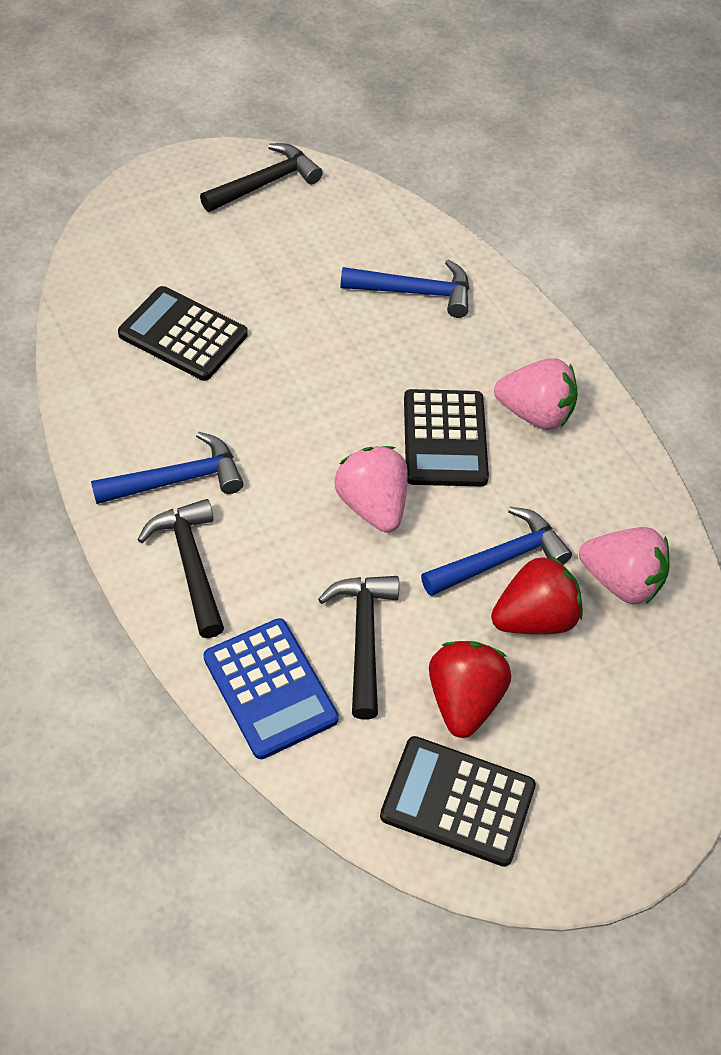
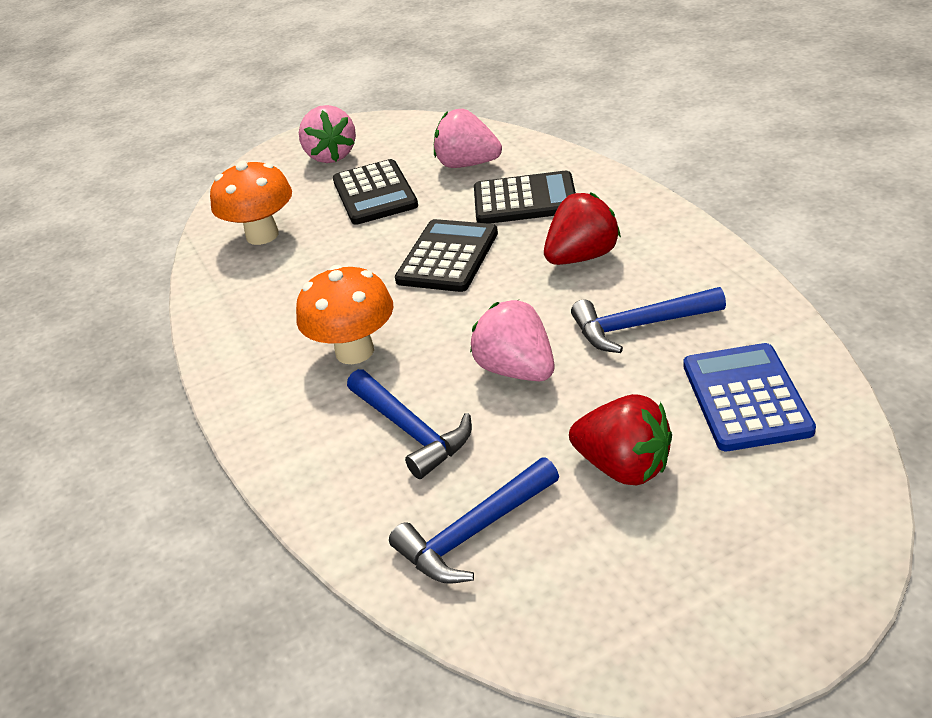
black hammer: 3 -> 0
orange mushroom: 0 -> 2

